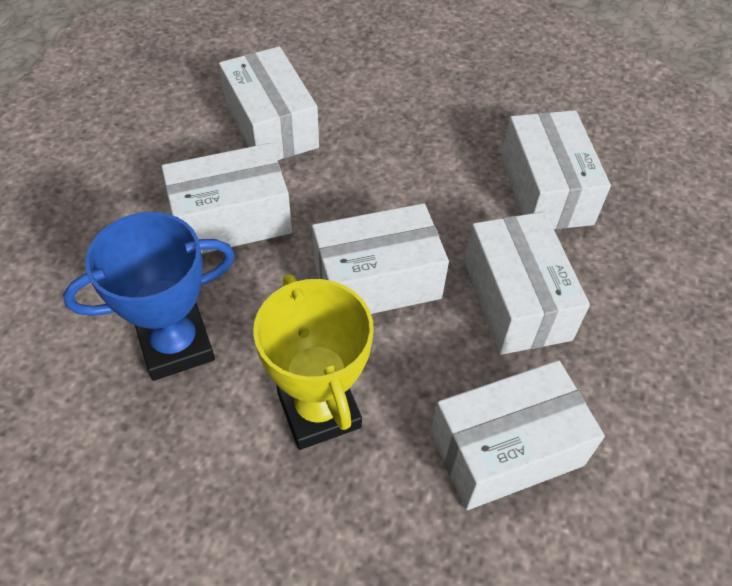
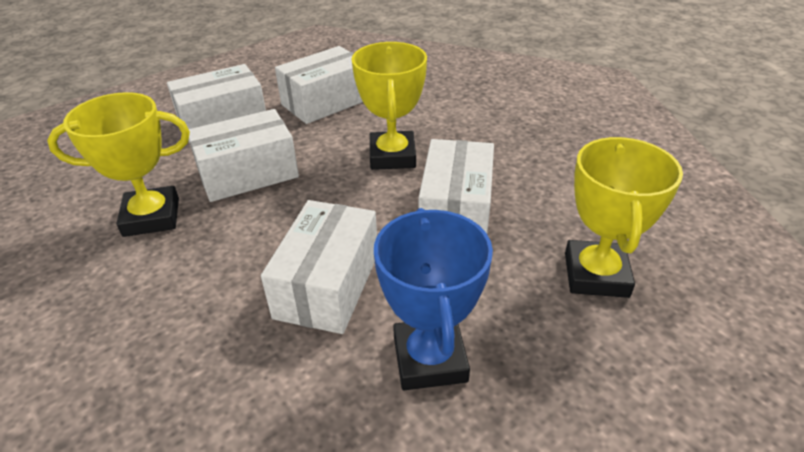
white box: 6 -> 5
yellow trophy: 1 -> 3

